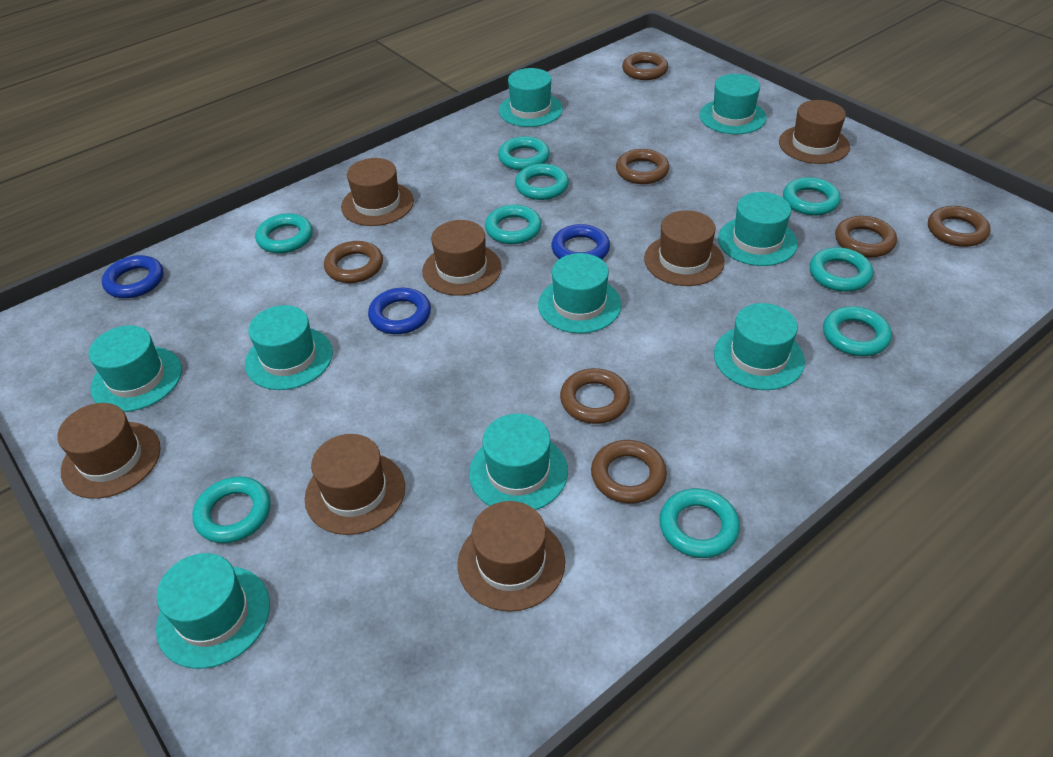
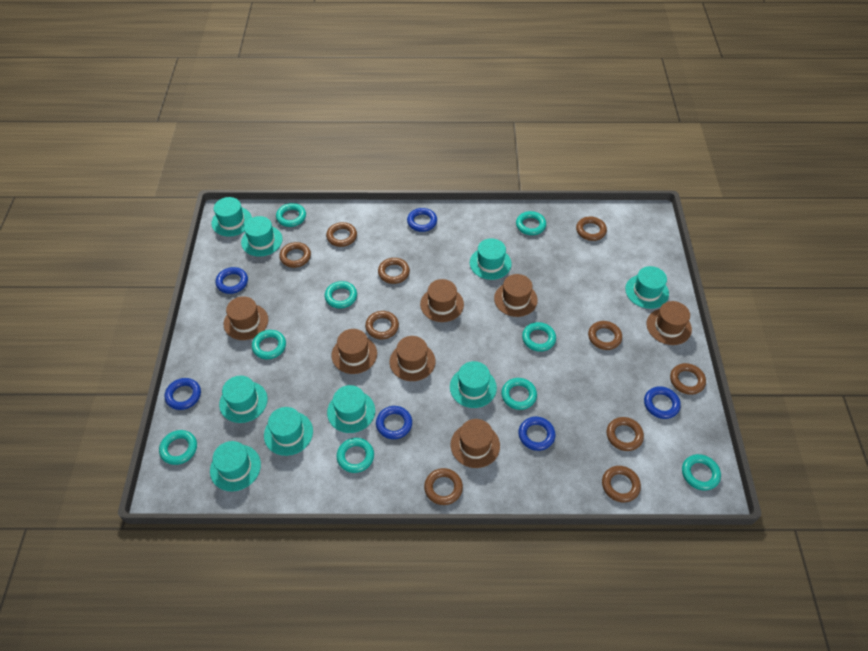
blue ring: 3 -> 6
brown ring: 7 -> 10

